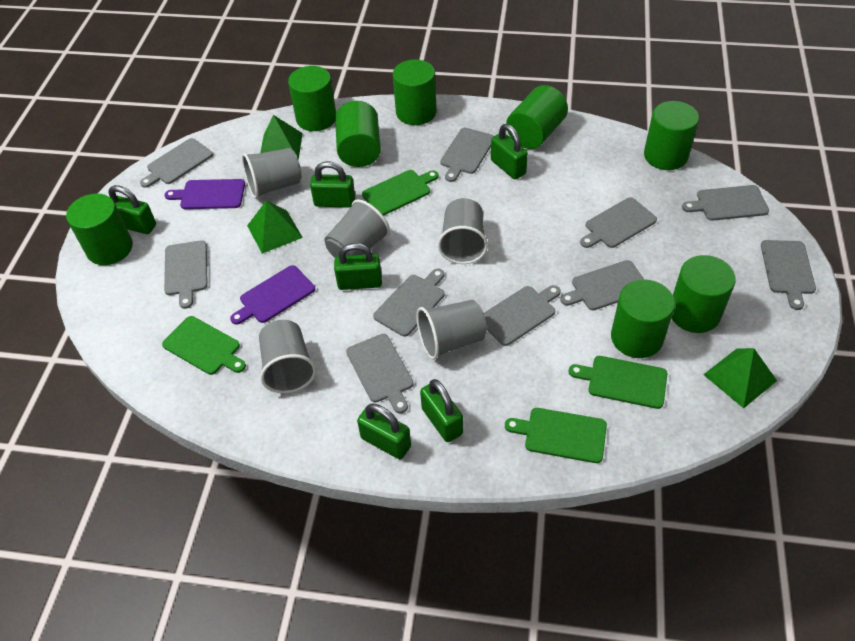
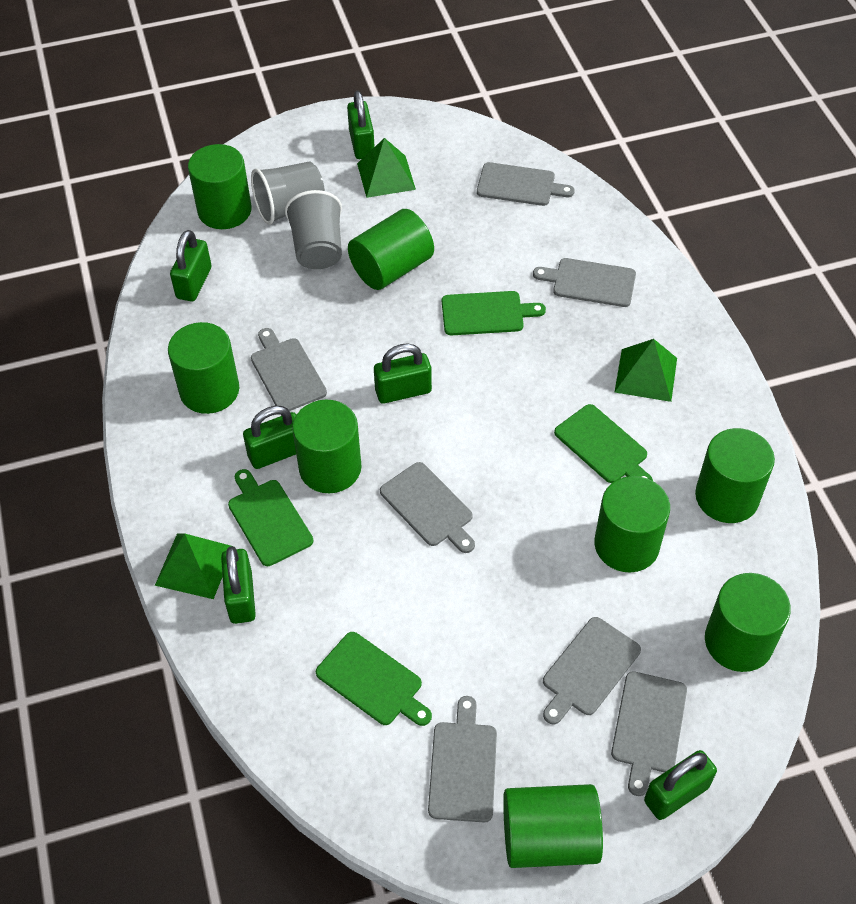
grey cup: 5 -> 2
grey cutting board: 10 -> 7
purple cutting board: 2 -> 0

